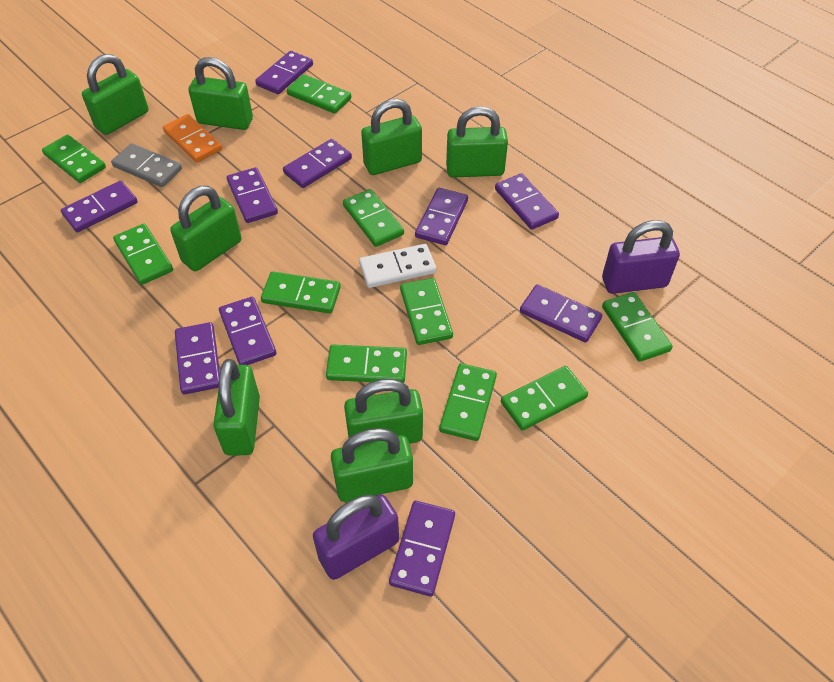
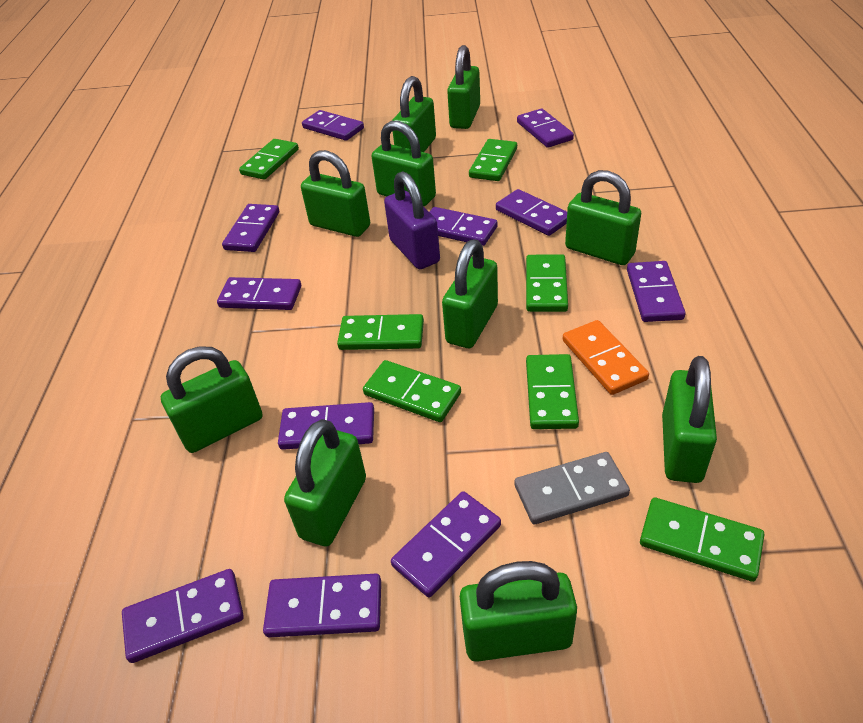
green domino: 10 -> 7
green padlock: 8 -> 10
purple domino: 10 -> 11
purple padlock: 2 -> 1
white domino: 1 -> 0

